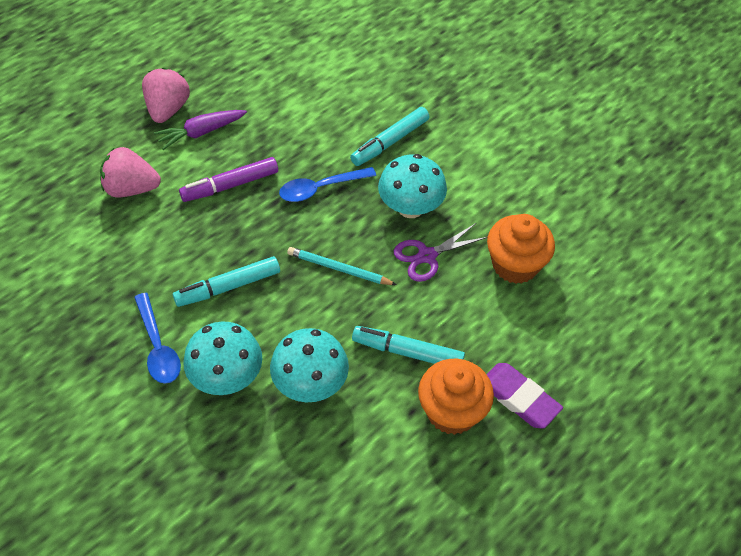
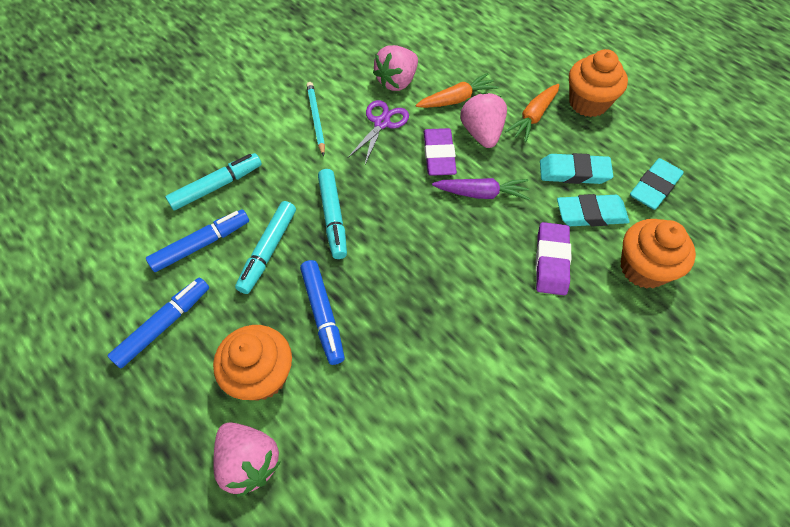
blue marker: 0 -> 3
blue spoon: 2 -> 0
orange carrot: 0 -> 2
orange cupcake: 2 -> 3
pink strawberry: 2 -> 3
purple eraser: 1 -> 2
purple marker: 1 -> 0
turquoise eraser: 0 -> 3
turquoise mushroom: 3 -> 0

